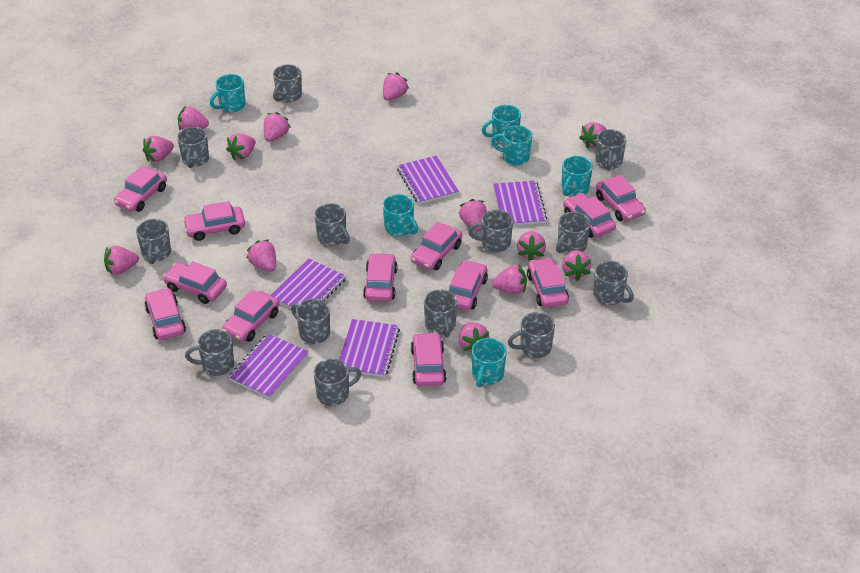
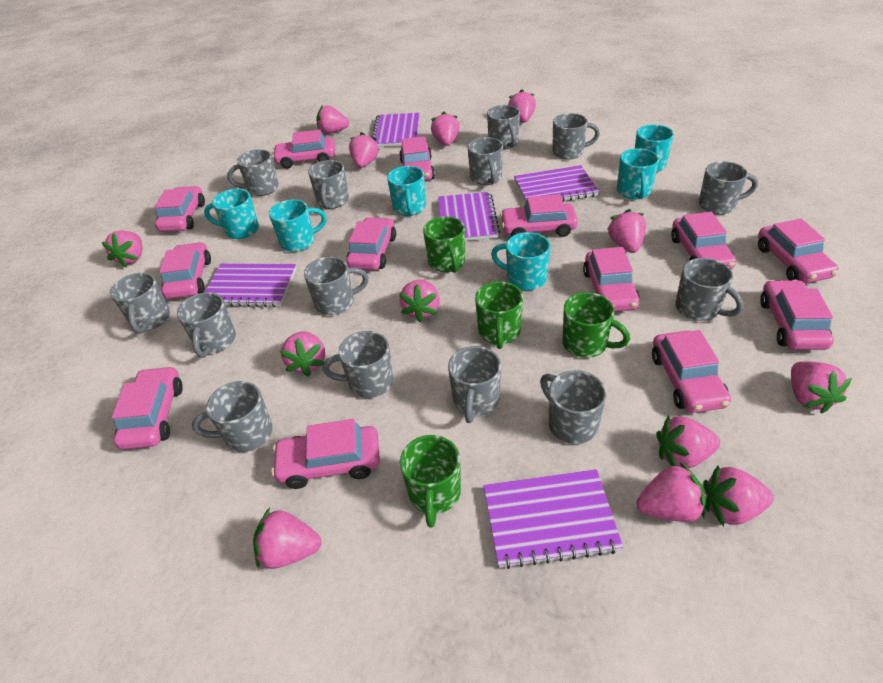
green mug: 0 -> 4
grey mug: 13 -> 14
pink car: 12 -> 13

